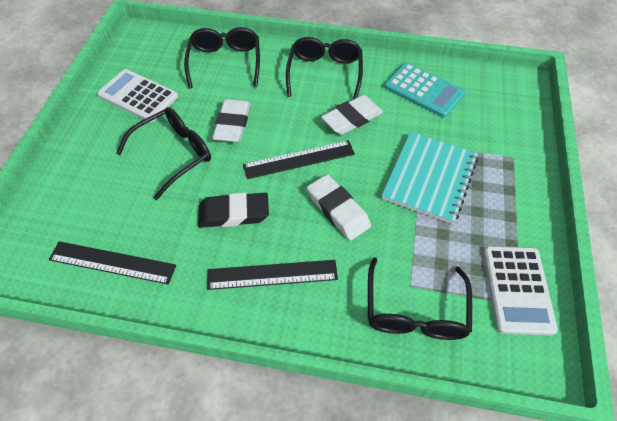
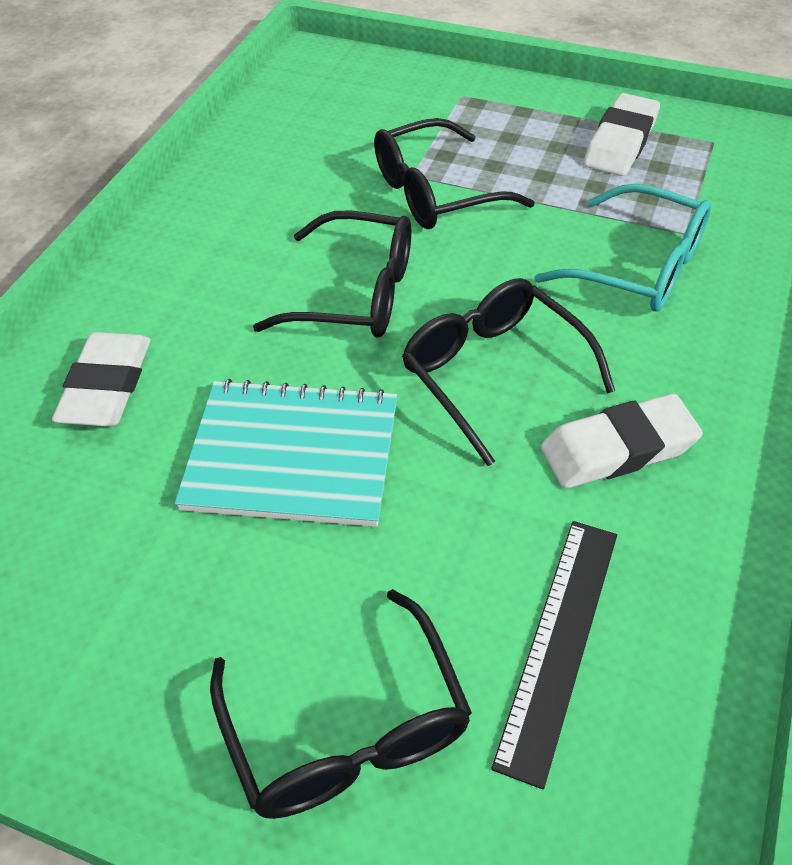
black eraser: 1 -> 0
black ruler: 3 -> 1
turquoise calculator: 1 -> 0
turquoise glasses: 0 -> 1
white calculator: 2 -> 0

